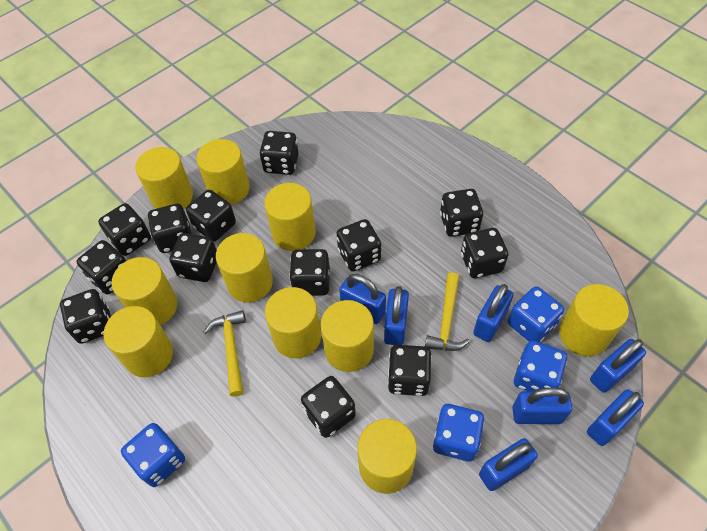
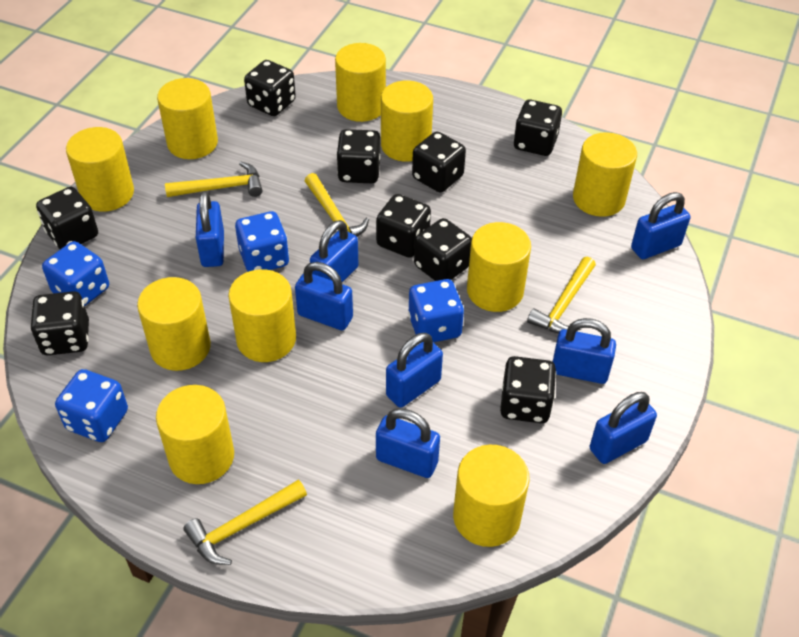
black dice: 13 -> 9
blue padlock: 7 -> 8
yellow hammer: 2 -> 4

